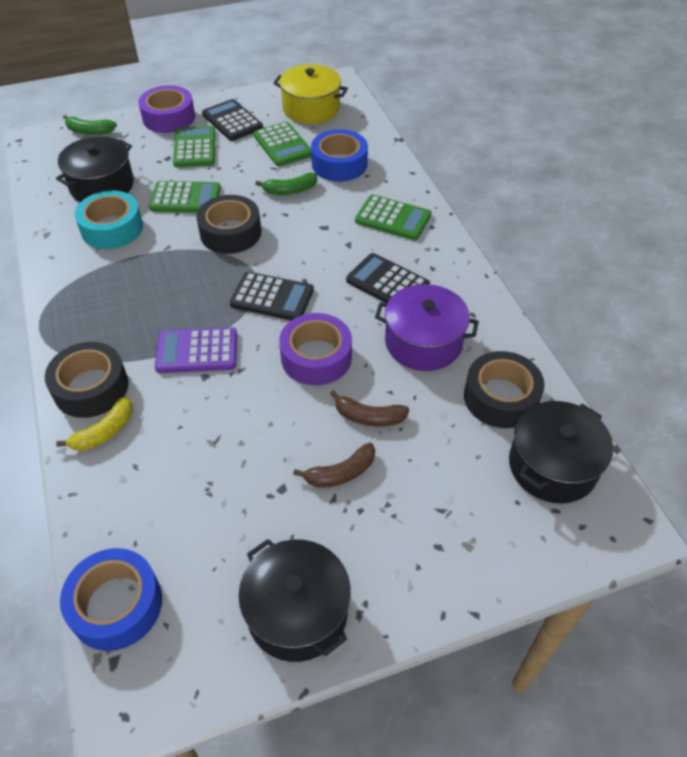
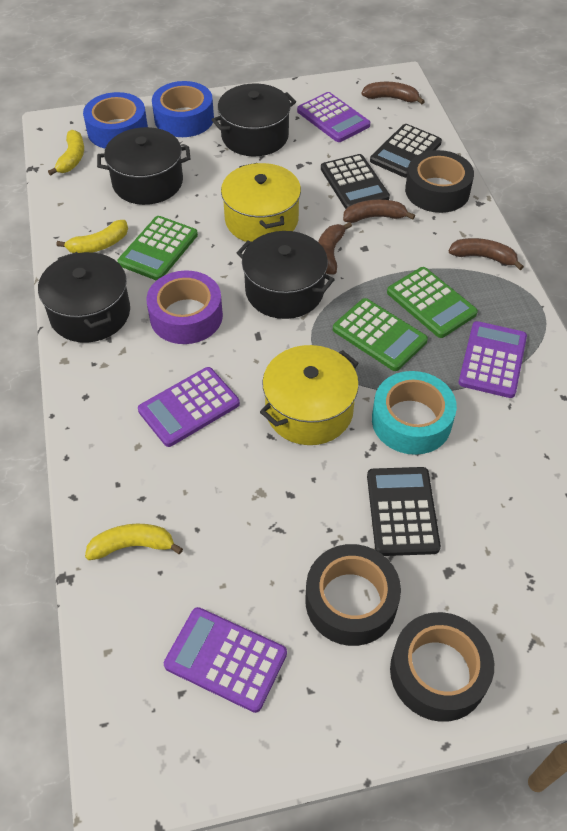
black pot: 3 -> 4
brown banana: 2 -> 4
green banana: 2 -> 0
green calculator: 4 -> 3
purple calculator: 1 -> 4
purple pot: 1 -> 0
purple tape: 2 -> 1
yellow banana: 1 -> 3
yellow pot: 1 -> 2

